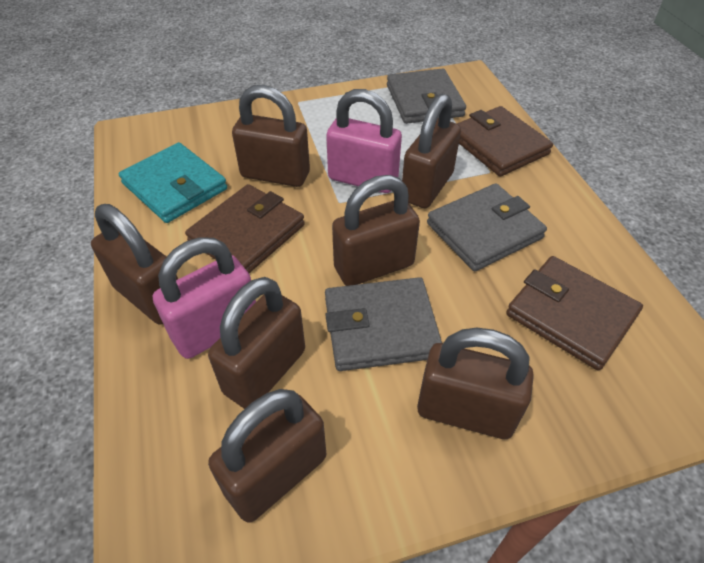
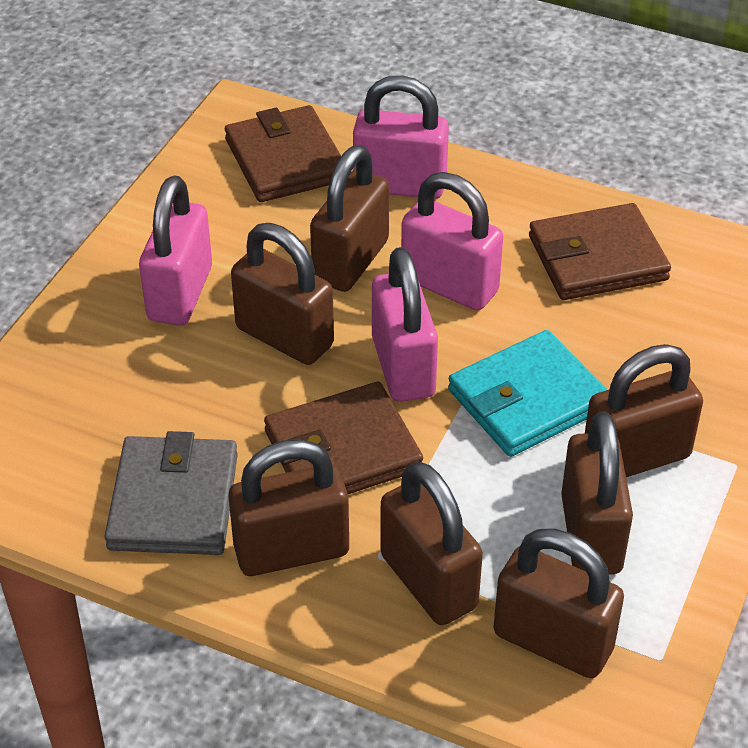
grey wallet: 3 -> 1
pink padlock: 2 -> 4

